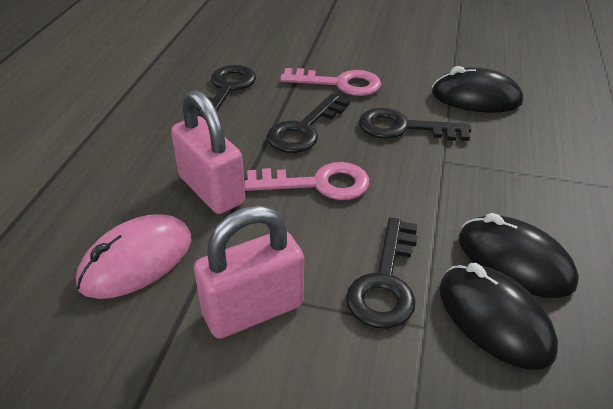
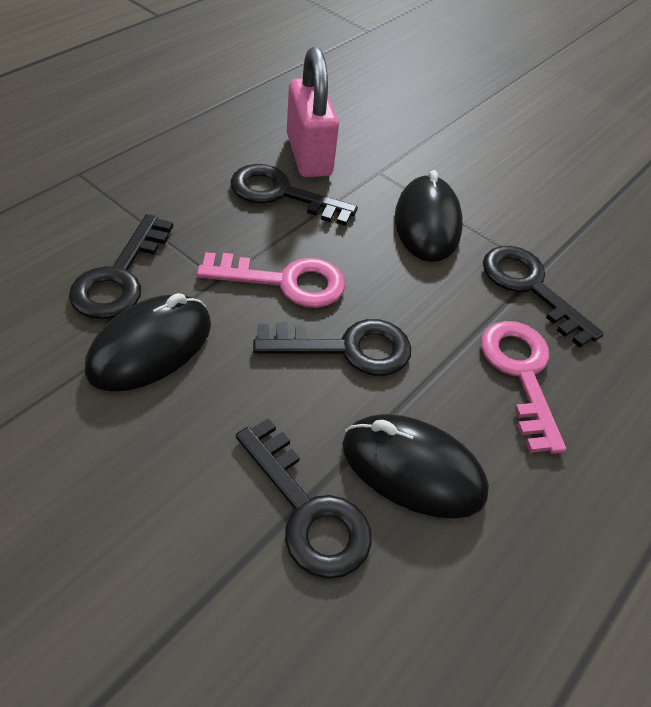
black key: 4 -> 5
pink mouse: 1 -> 0
pink padlock: 2 -> 1

